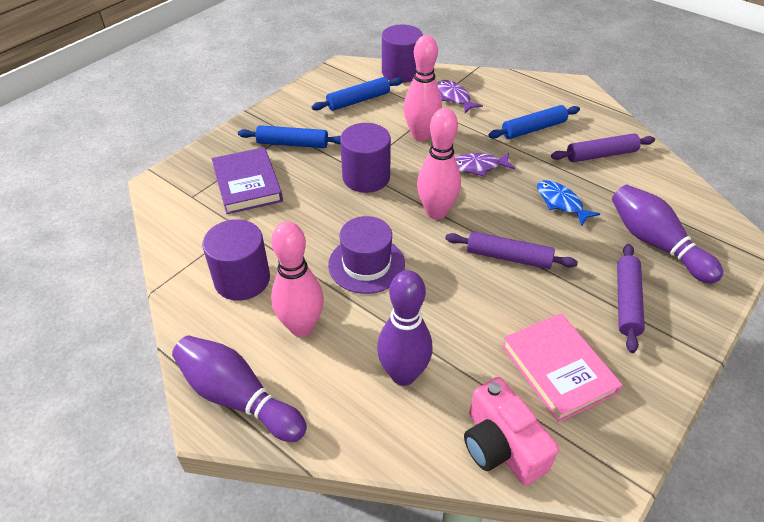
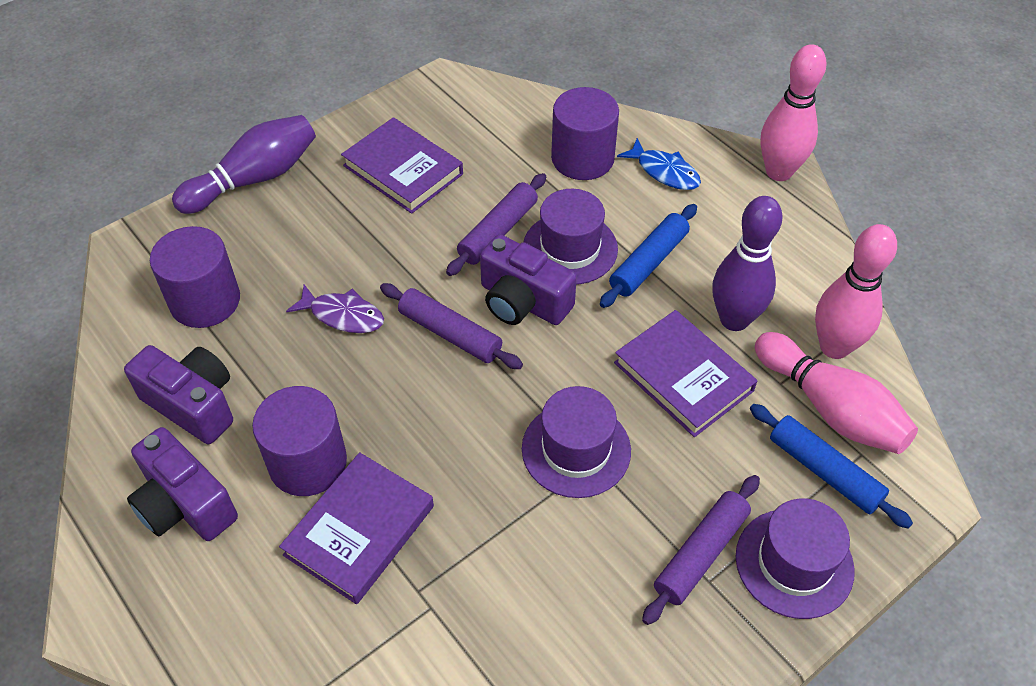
blue rolling pin: 3 -> 2
pink book: 1 -> 0
pink camera: 1 -> 0
purple book: 1 -> 3
purple bowling pin: 3 -> 2
purple camera: 0 -> 3
purple fish: 2 -> 1
purple hat: 1 -> 3

